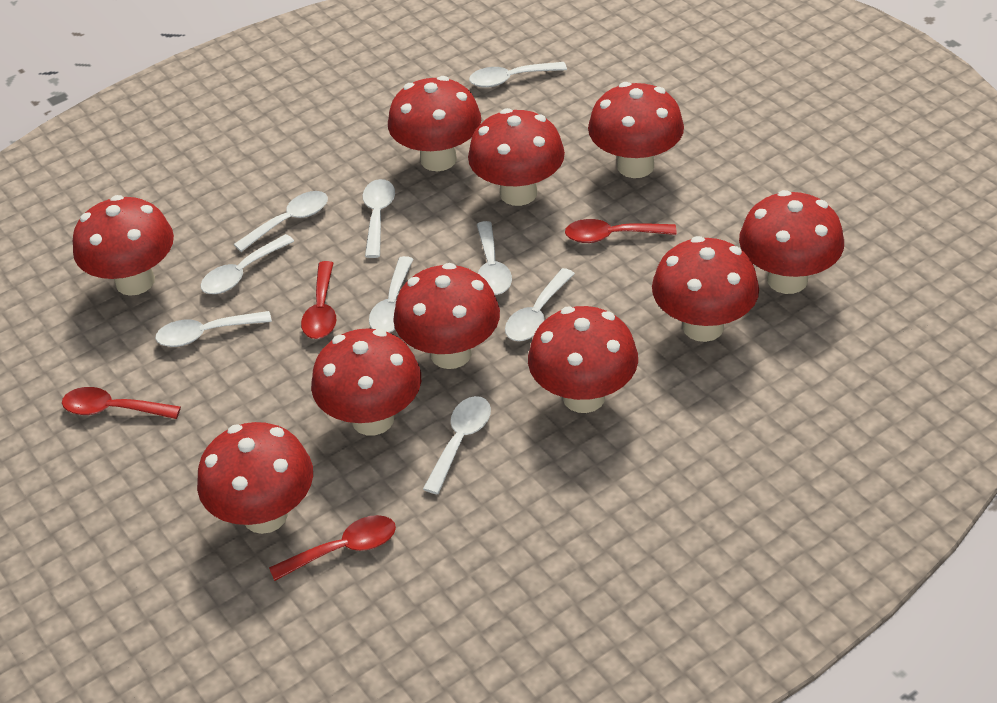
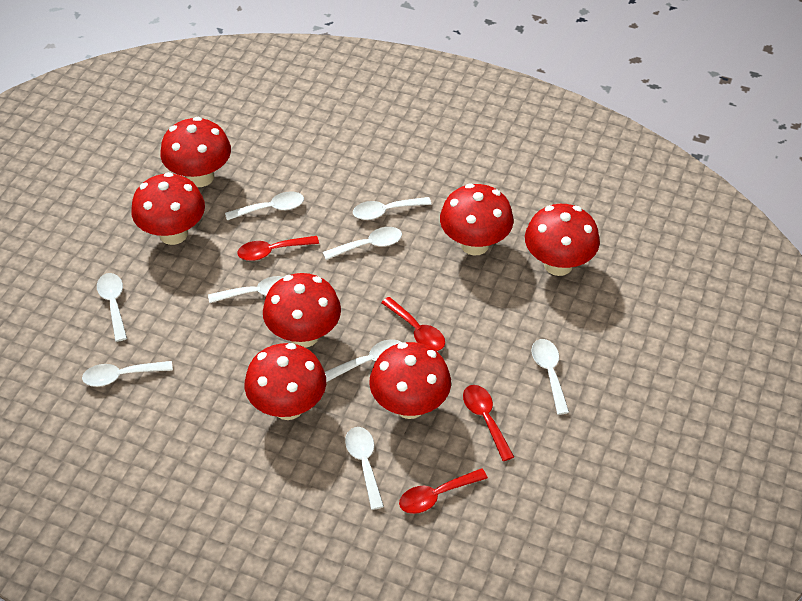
red mushroom: 10 -> 7

